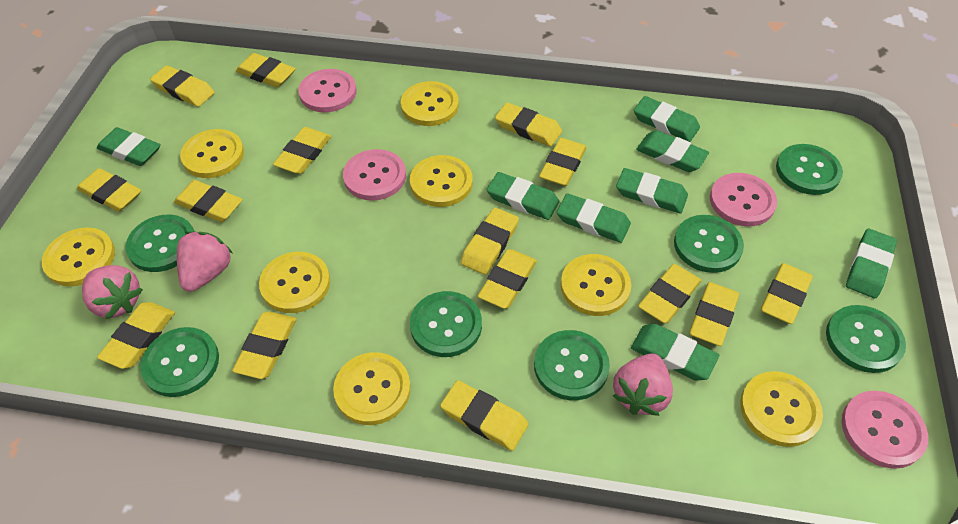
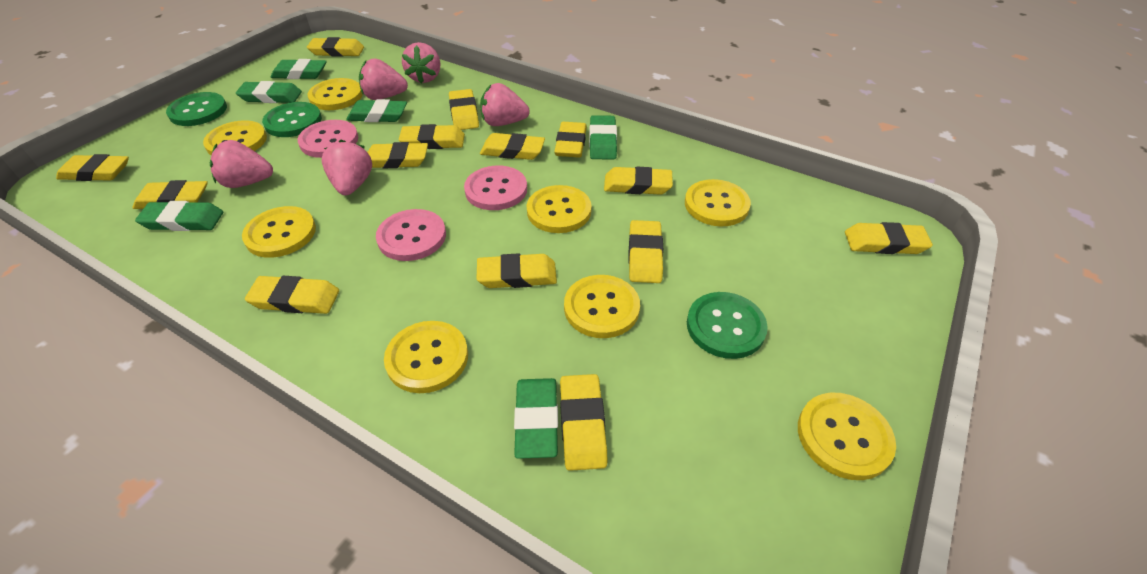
green button: 7 -> 3
green eraser: 8 -> 6
pink button: 4 -> 3
pink strawberry: 3 -> 5
yellow eraser: 15 -> 14

